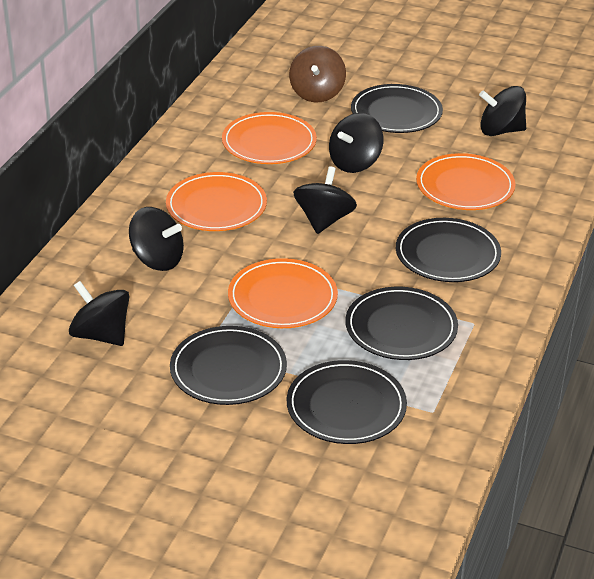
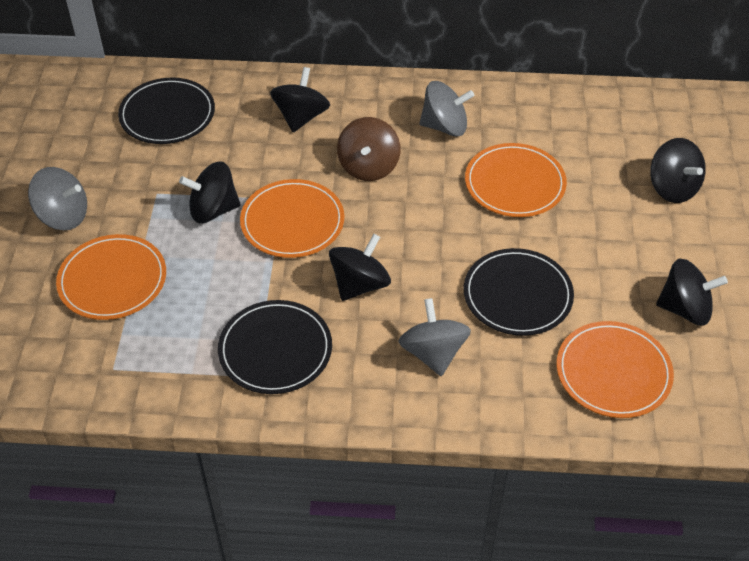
black plate: 5 -> 3
grey spinning top: 0 -> 3

